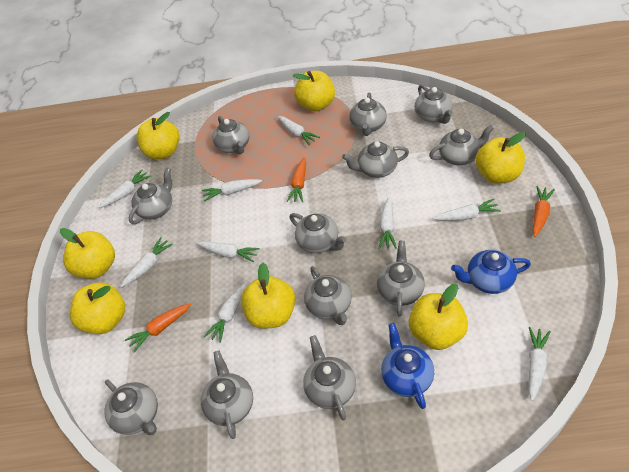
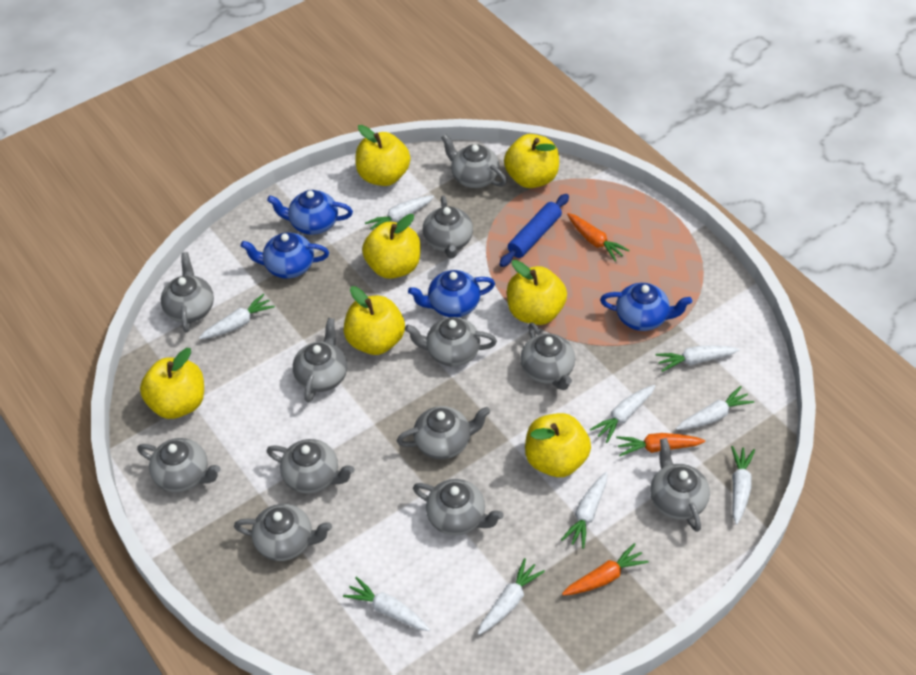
blue rolling pin: 0 -> 1
blue teapot: 2 -> 4

